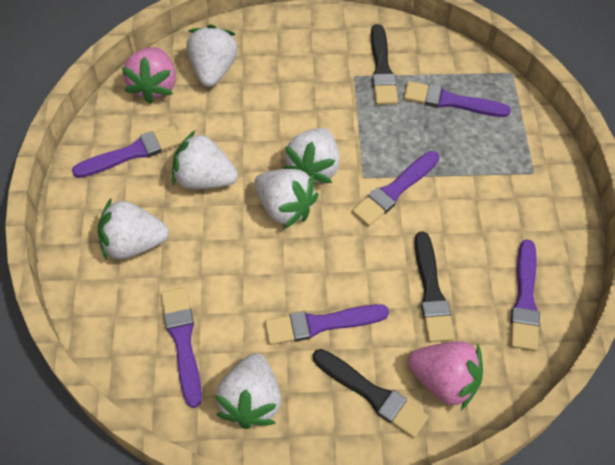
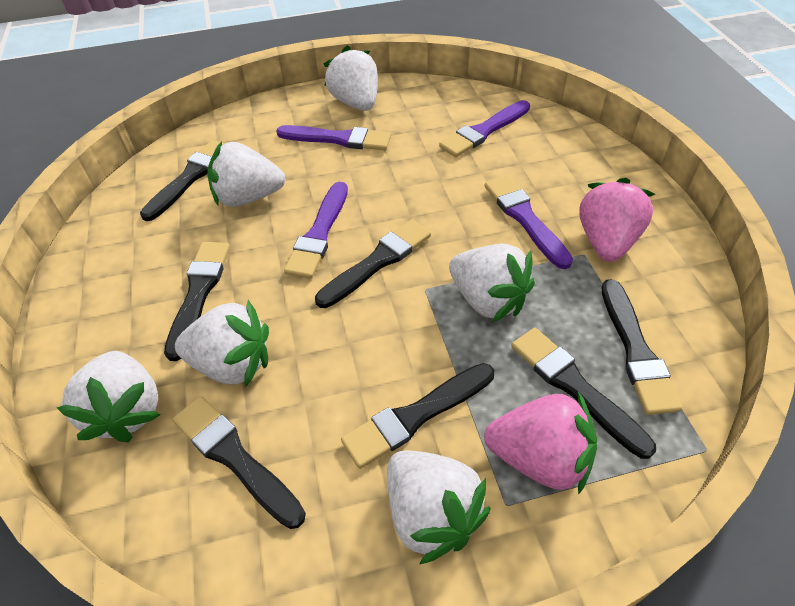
black brush: 3 -> 7
purple brush: 6 -> 4

